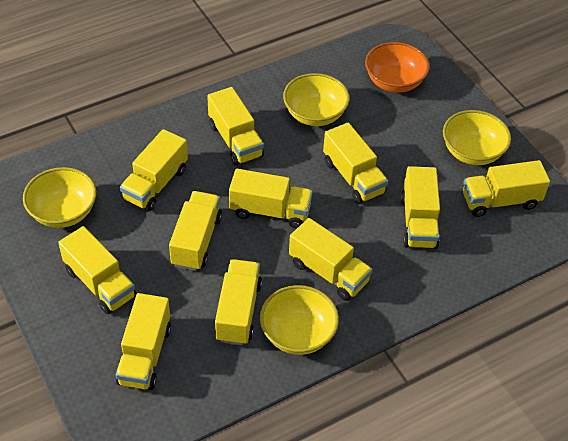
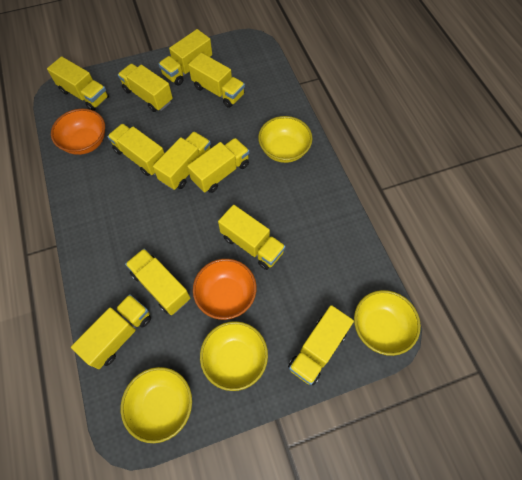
orange bowl: 1 -> 2

